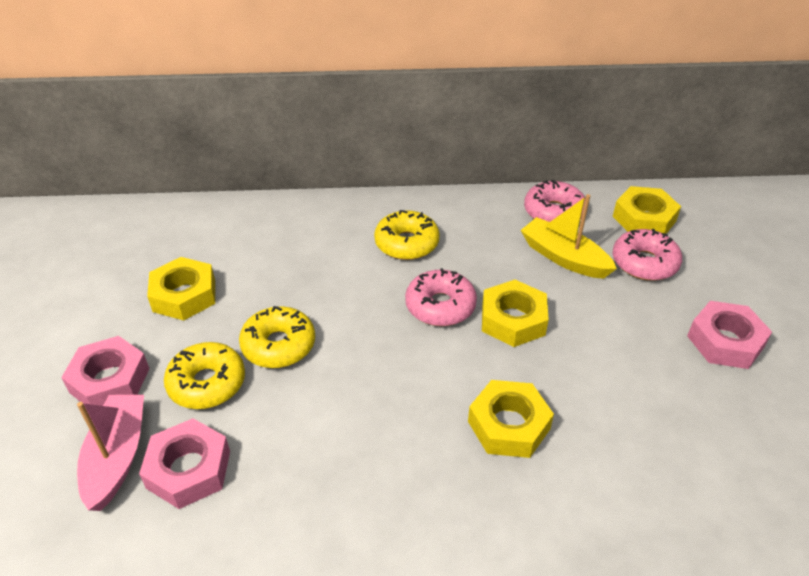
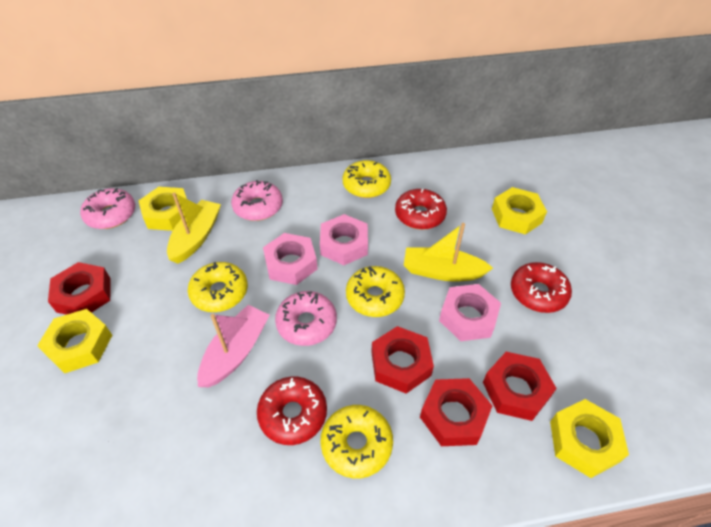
red donut: 0 -> 3
red nut: 0 -> 4
yellow boat: 1 -> 2
yellow donut: 3 -> 4

